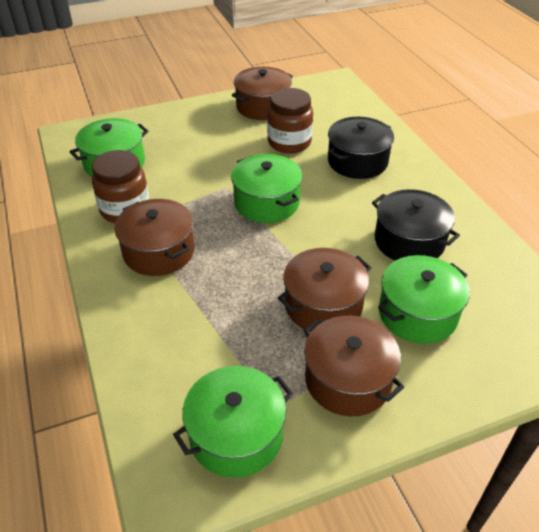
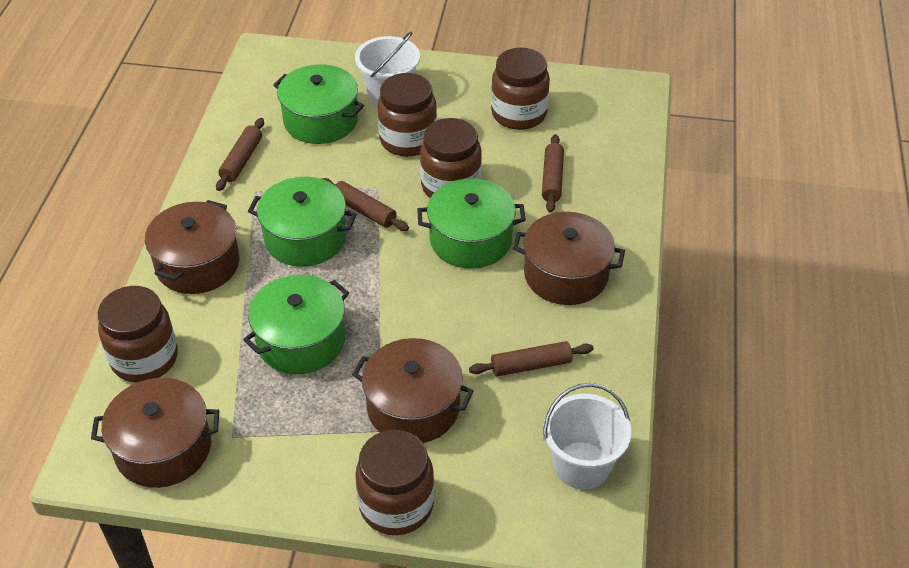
black pot: 2 -> 0
brown jar: 2 -> 5
brown rolling pin: 0 -> 4
white bucket: 0 -> 2

